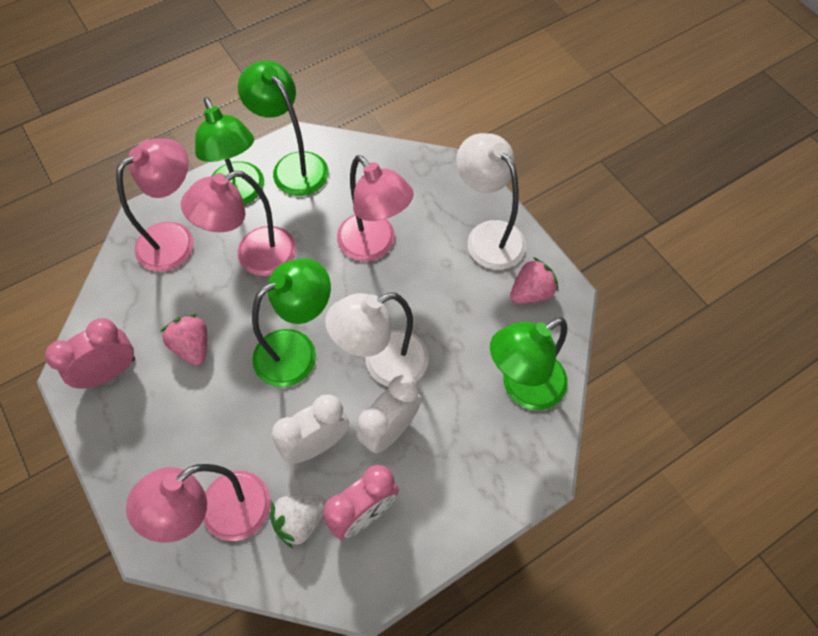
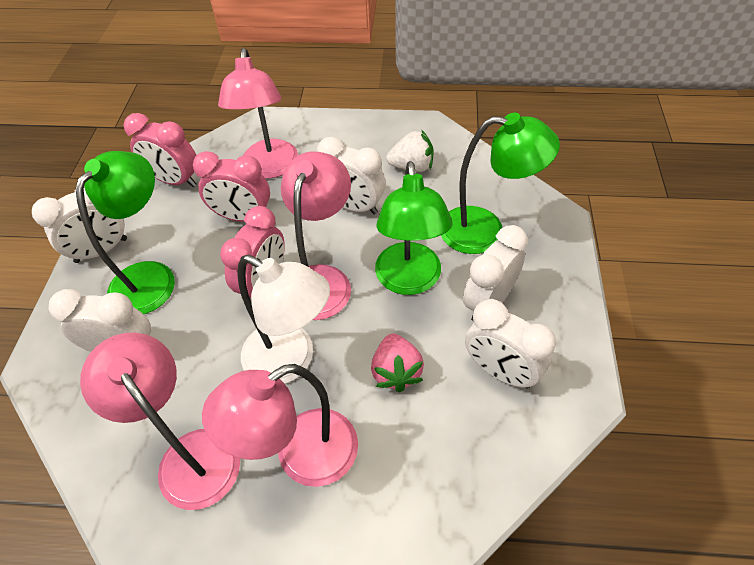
green lamp: 4 -> 3
pink clock: 2 -> 3
pink strawberry: 2 -> 1
white clock: 2 -> 5
white lamp: 2 -> 1

